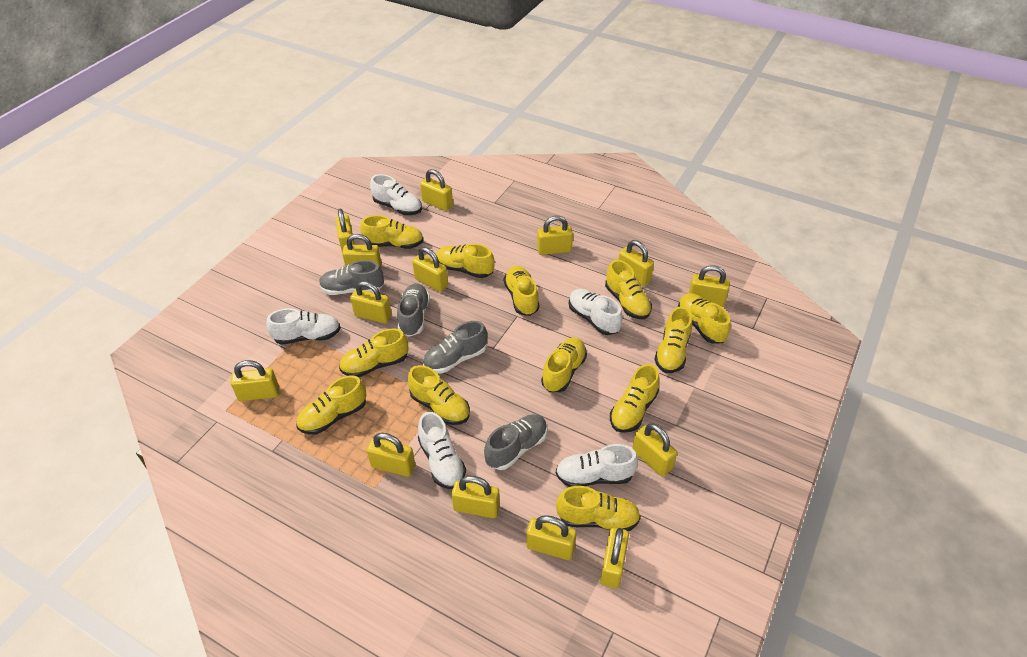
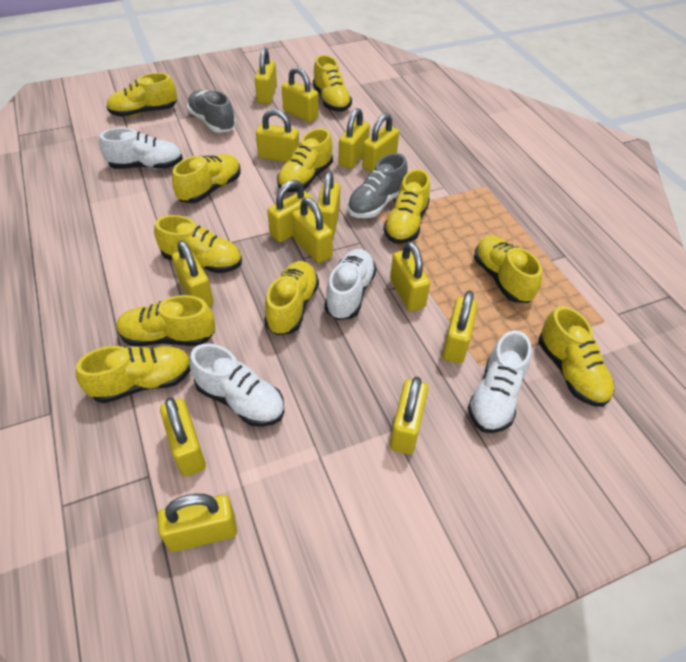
grey shoe: 4 -> 2
white shoe: 5 -> 4
yellow shoe: 12 -> 11

